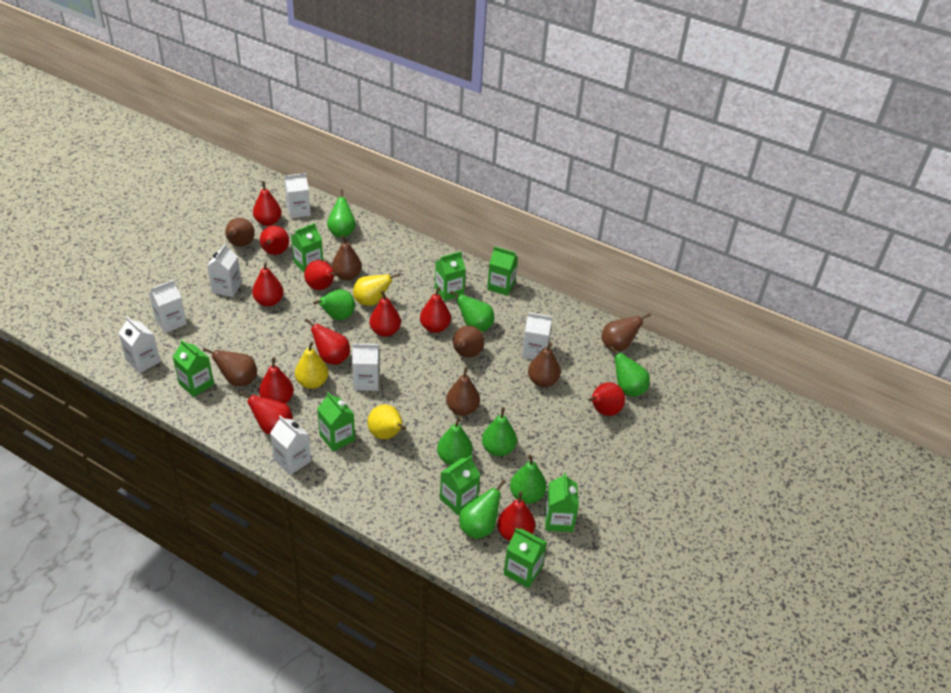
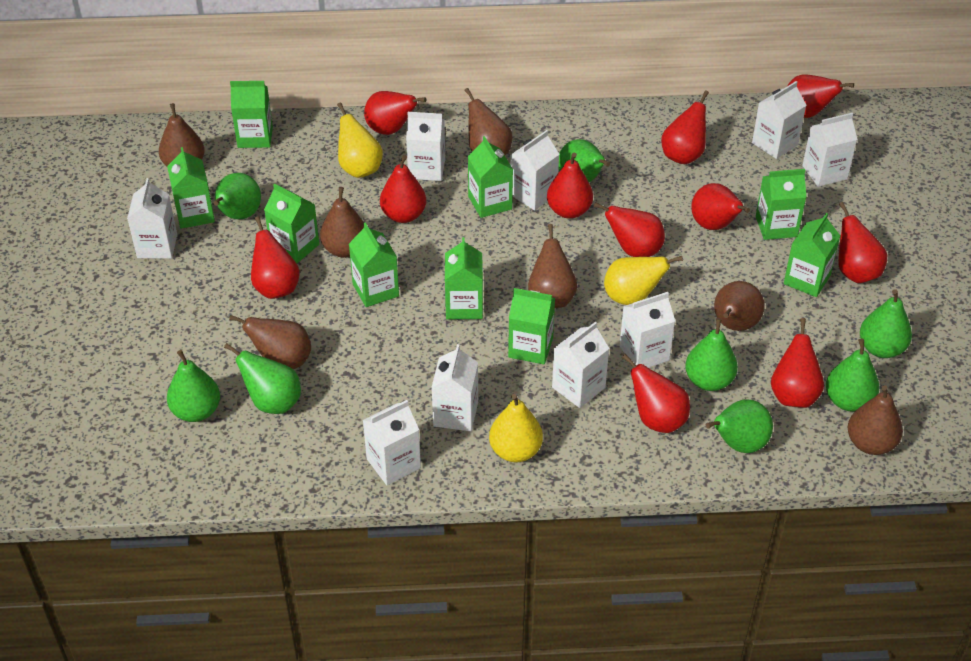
green carton: 8 -> 9
white carton: 7 -> 9

